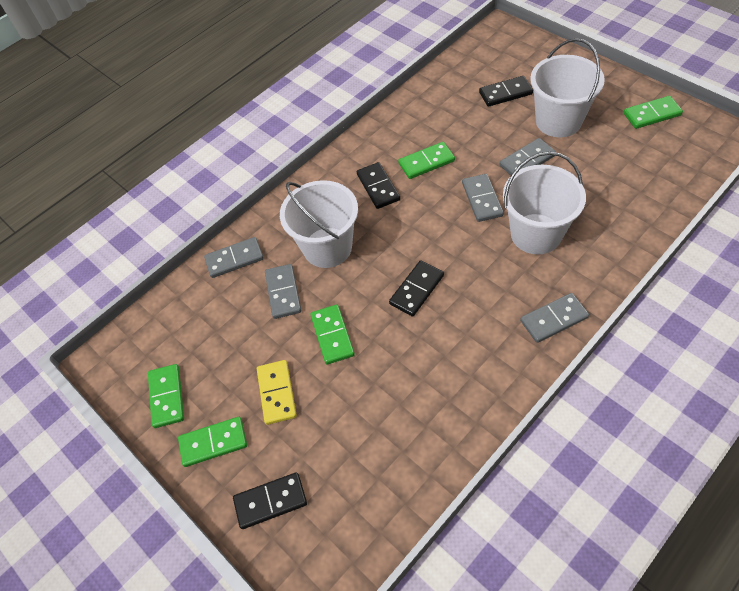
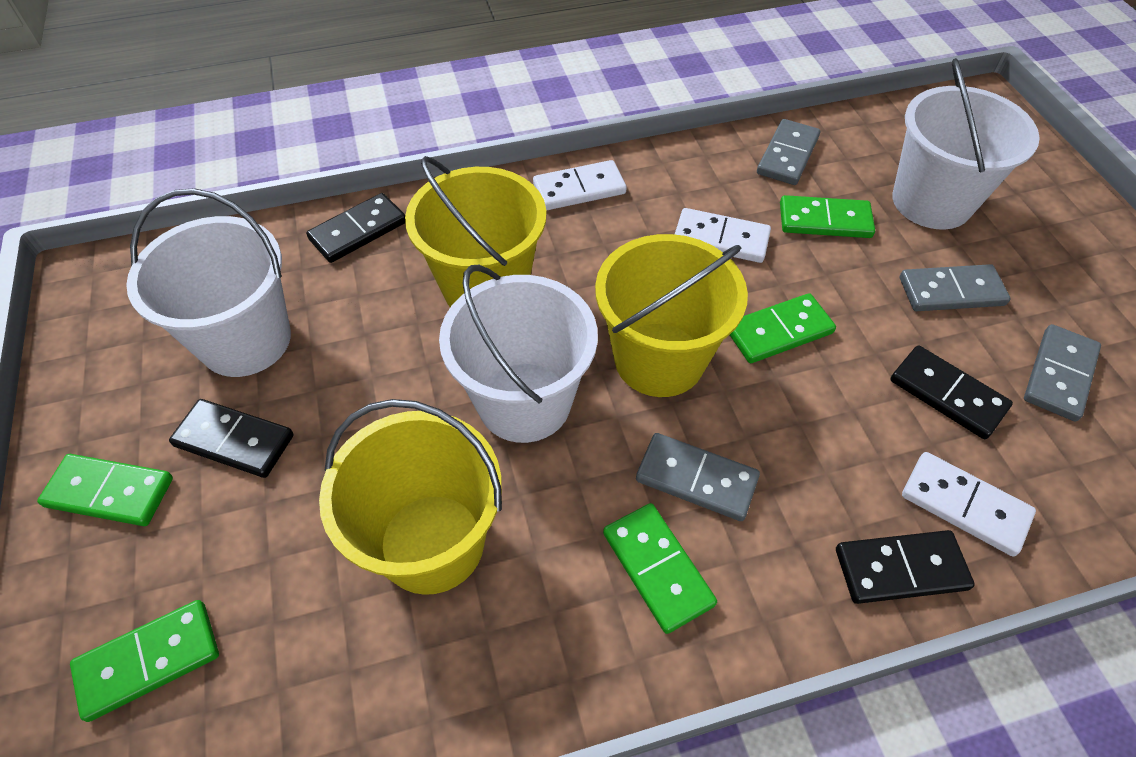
grey domino: 5 -> 4
white domino: 0 -> 3
yellow bucket: 0 -> 3
yellow domino: 1 -> 0

